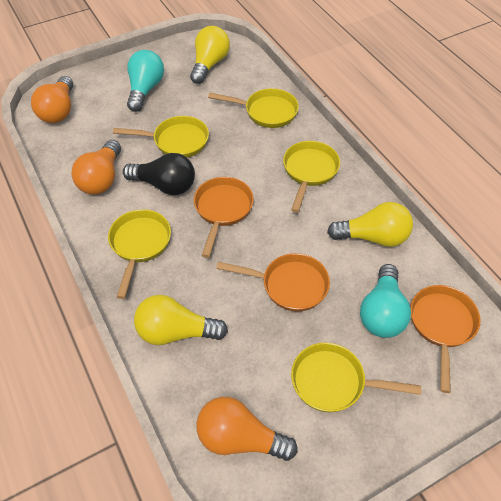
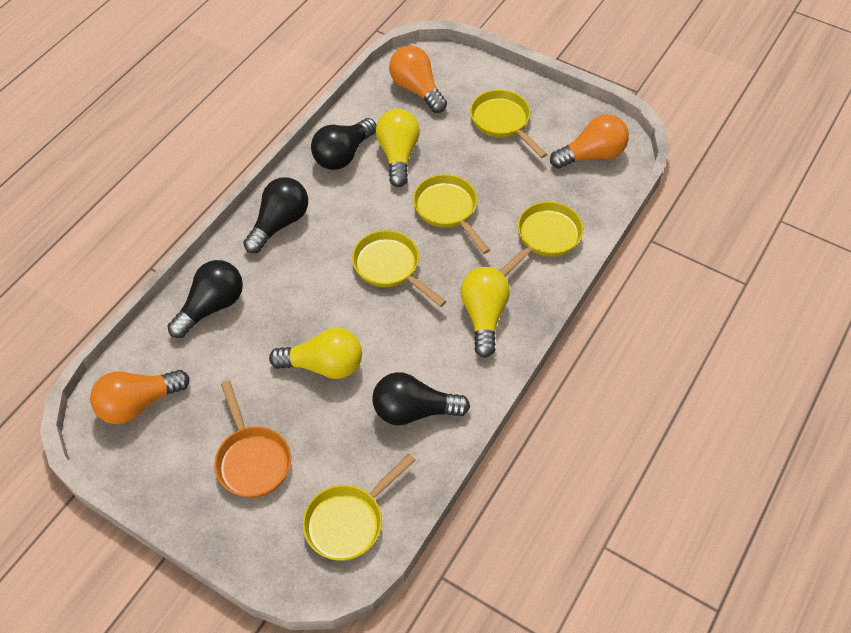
black light bulb: 1 -> 4
orange pan: 3 -> 1
turquoise light bulb: 2 -> 0

